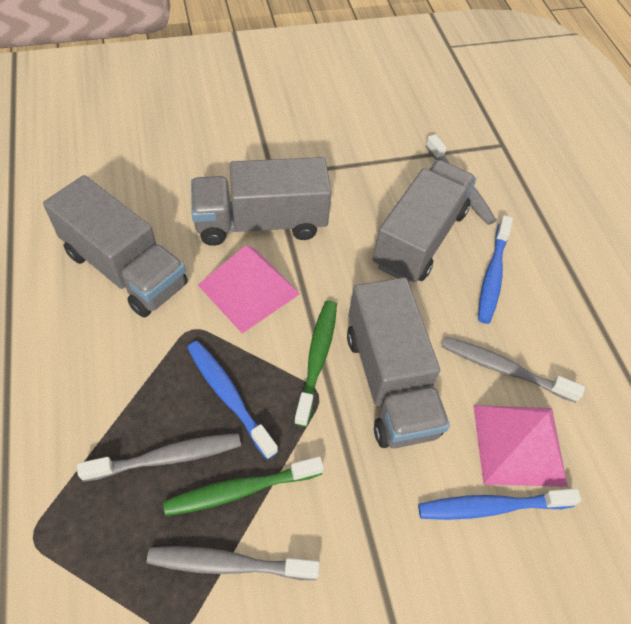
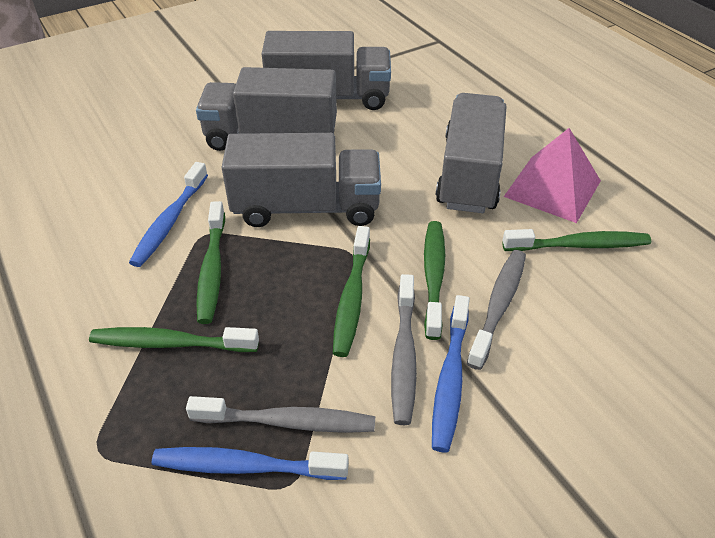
green toothbrush: 2 -> 5
grey toothbrush: 4 -> 3
pink pyramid: 2 -> 1

